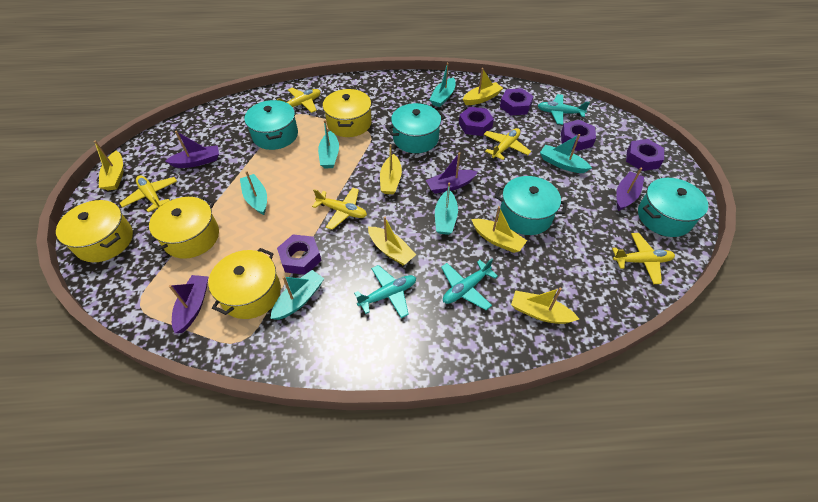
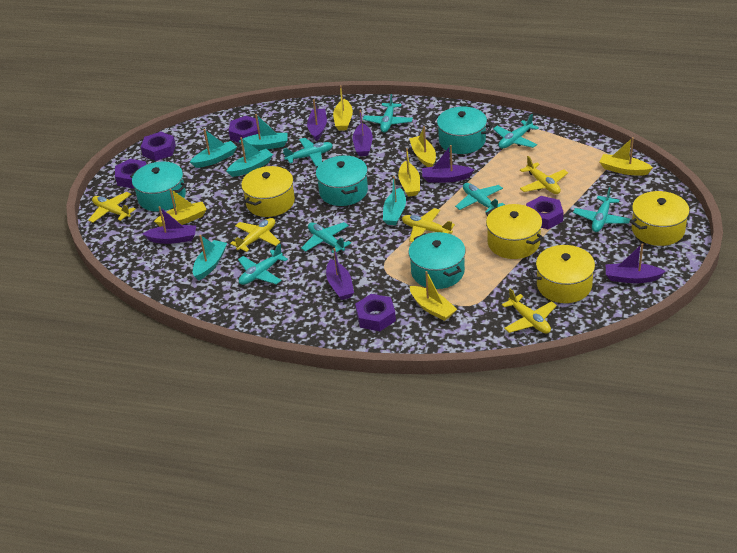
purple boat: 4 -> 6
turquoise boat: 6 -> 5
turquoise plane: 3 -> 7

